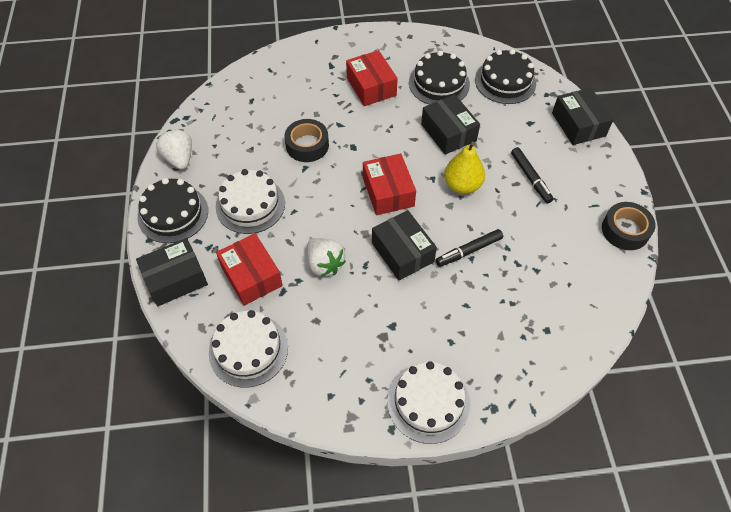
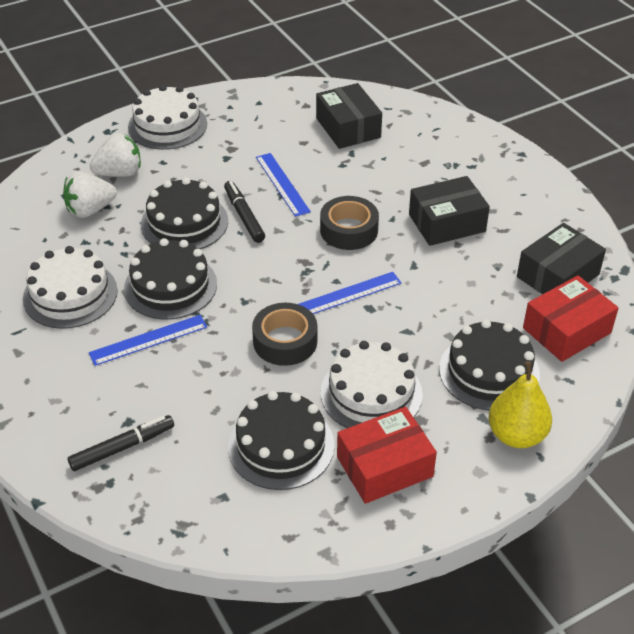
black box: 4 -> 3
black cake: 3 -> 4
blue ruler: 0 -> 3
red box: 3 -> 2

